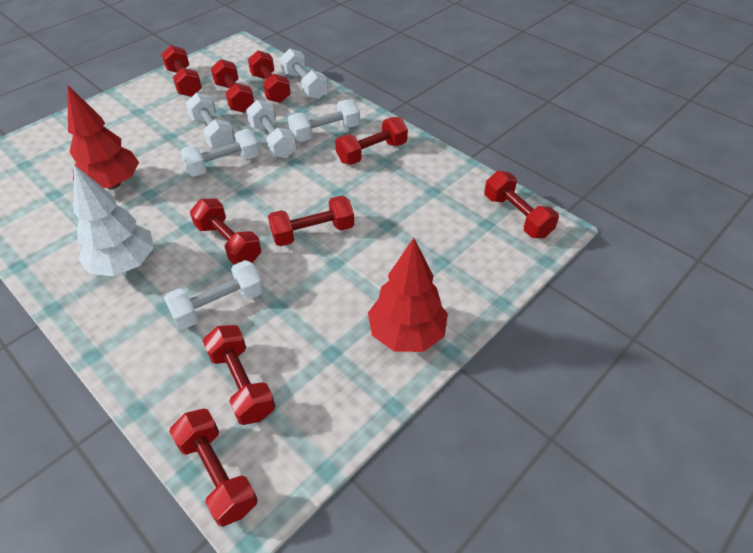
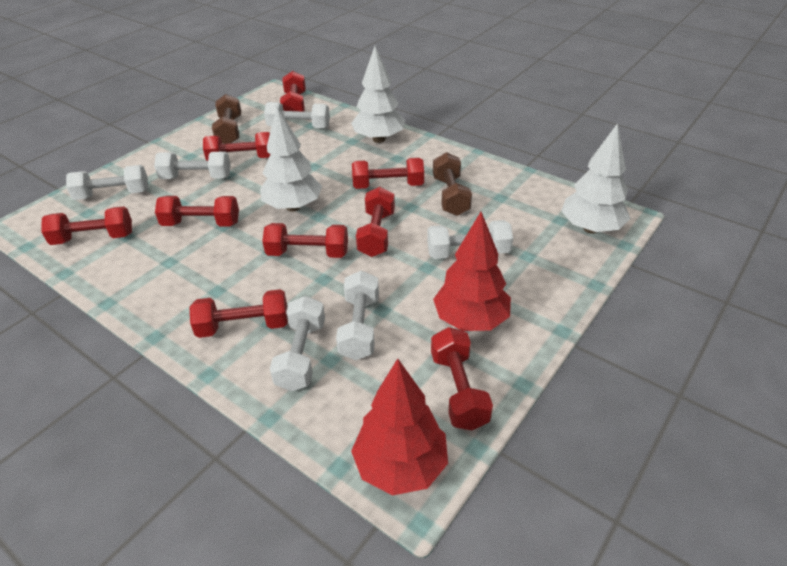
brown dumbbell: 0 -> 2
white tree: 1 -> 3

